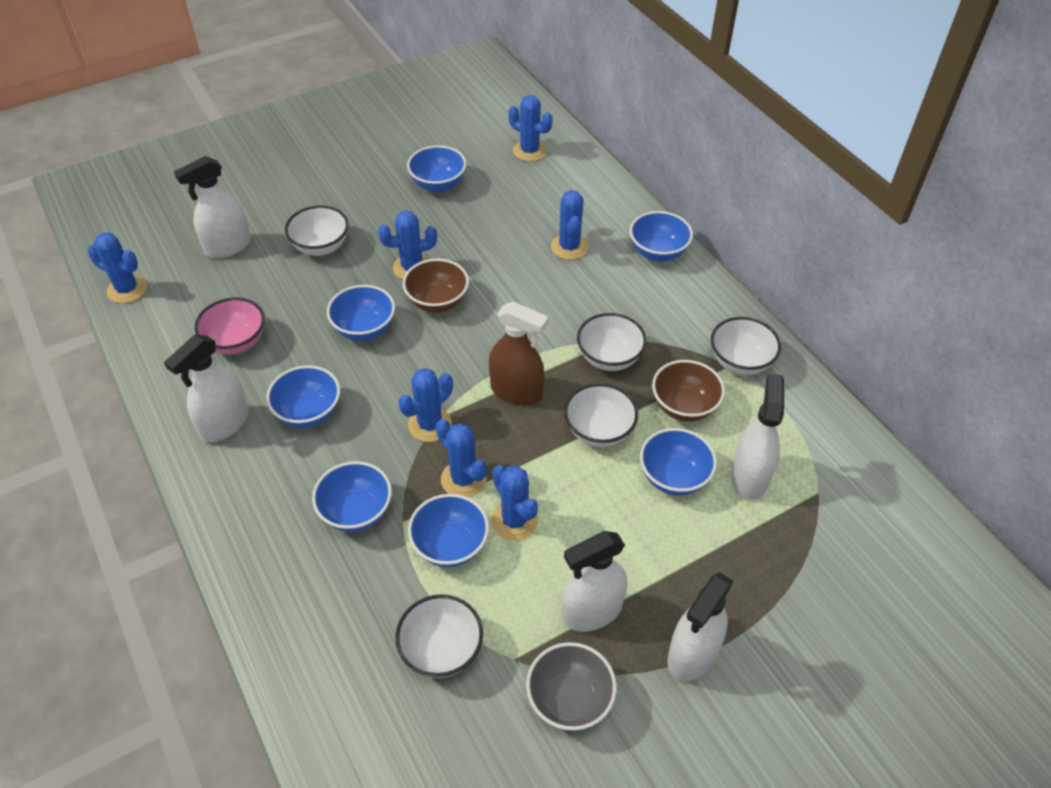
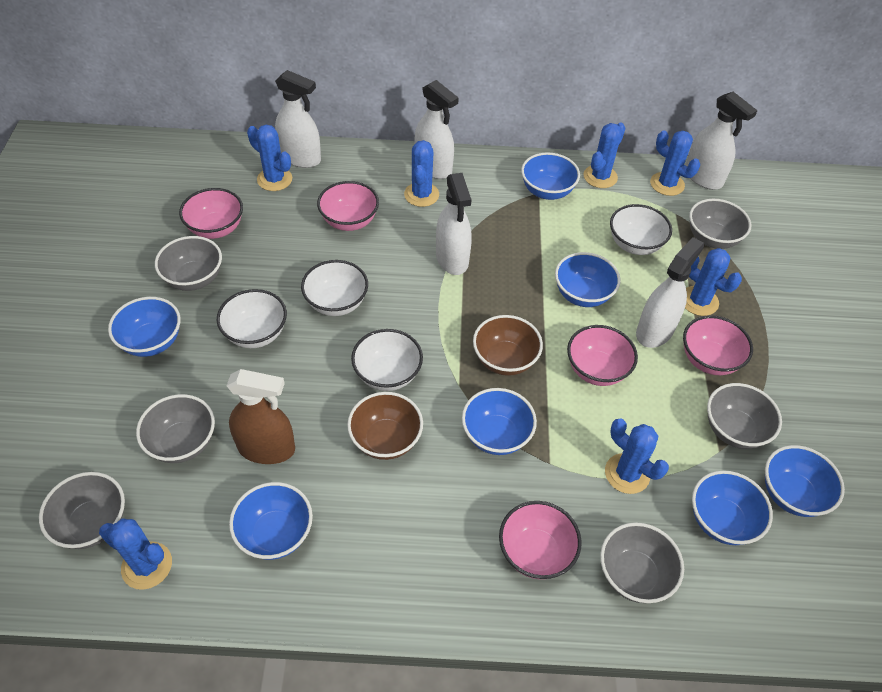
grey bowl: 1 -> 6
pink bowl: 1 -> 5
white bowl: 5 -> 4

